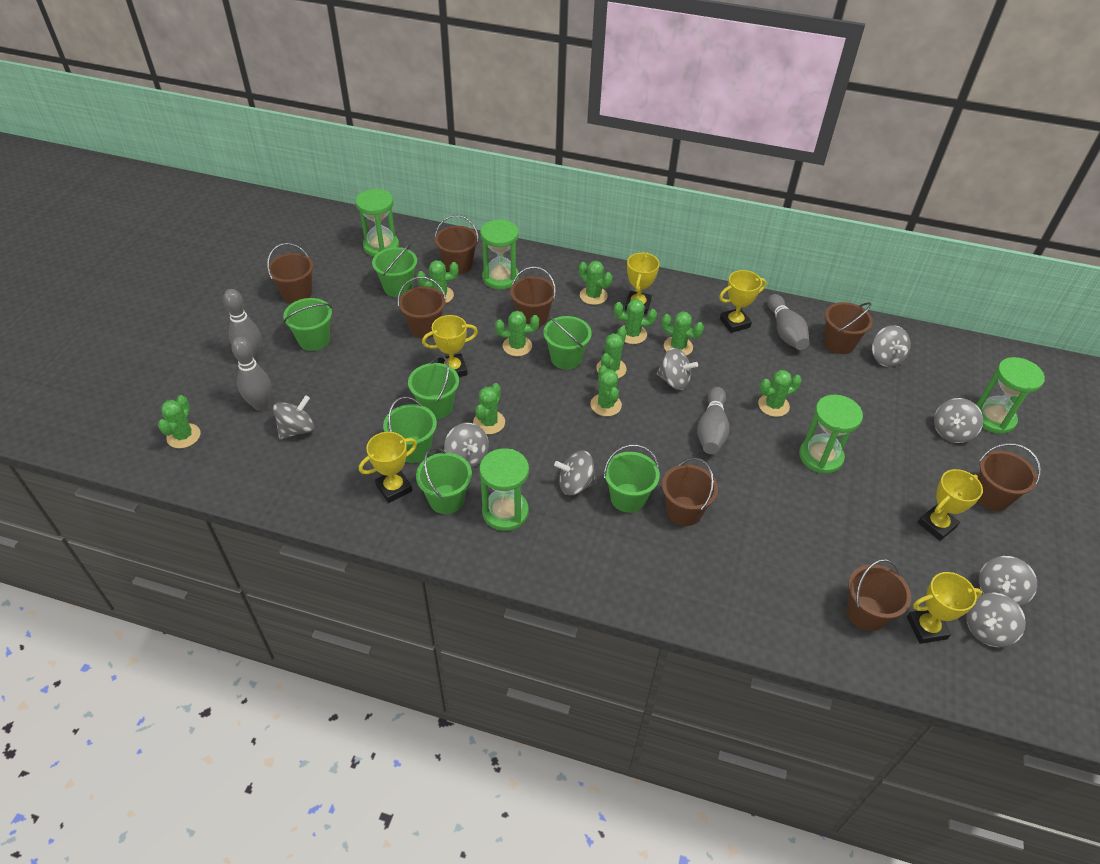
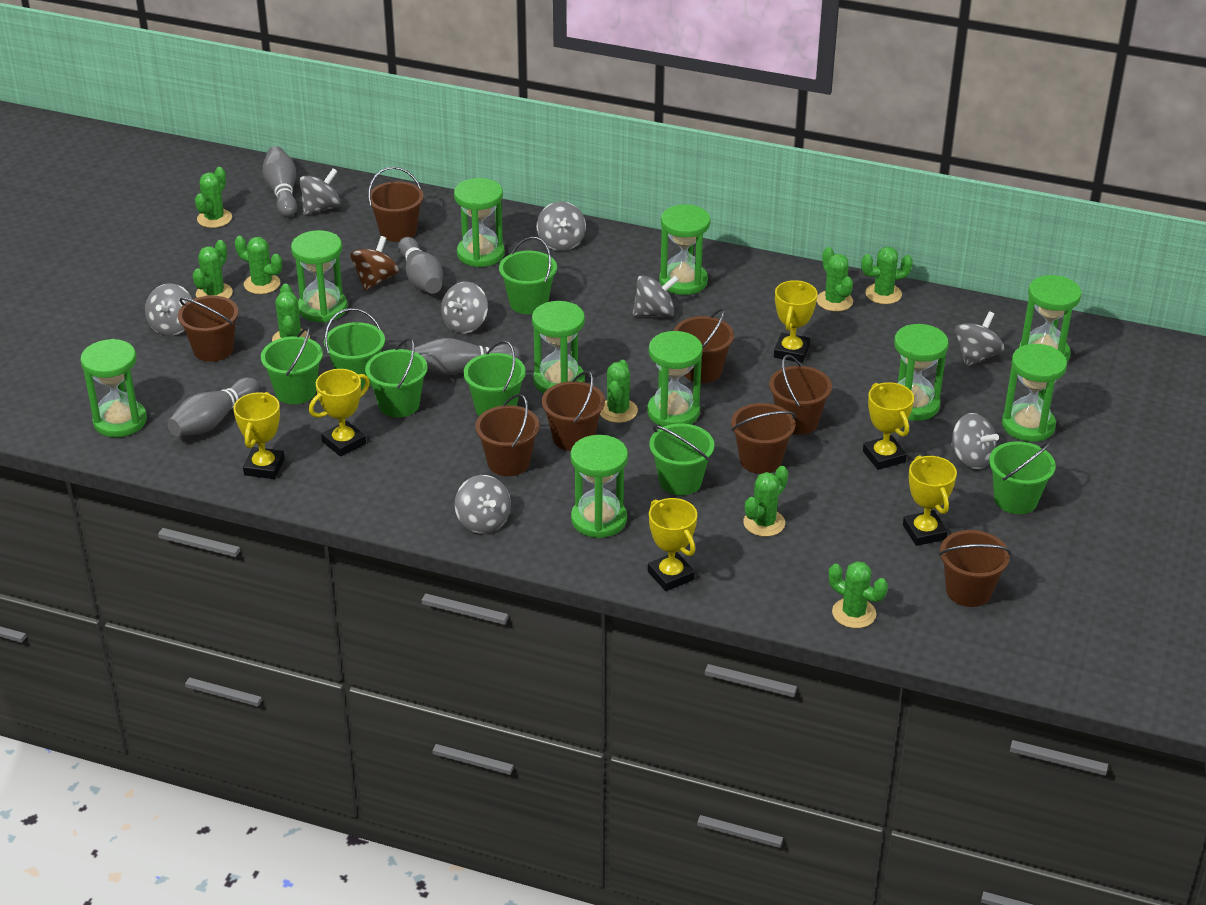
brown spinning top: 0 -> 1
green cactus: 10 -> 9
green hourglass: 5 -> 10

